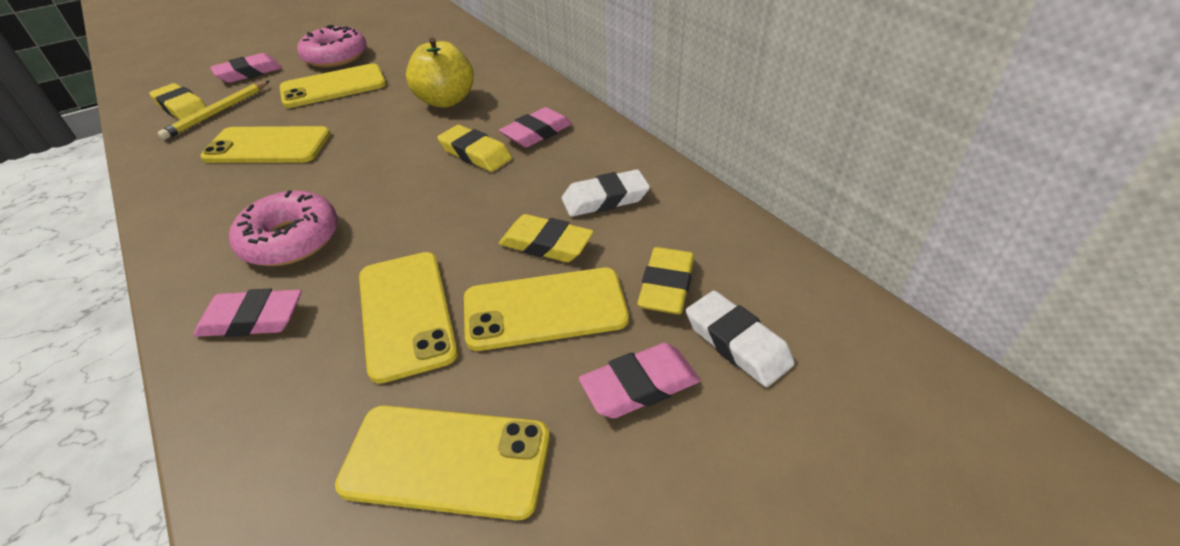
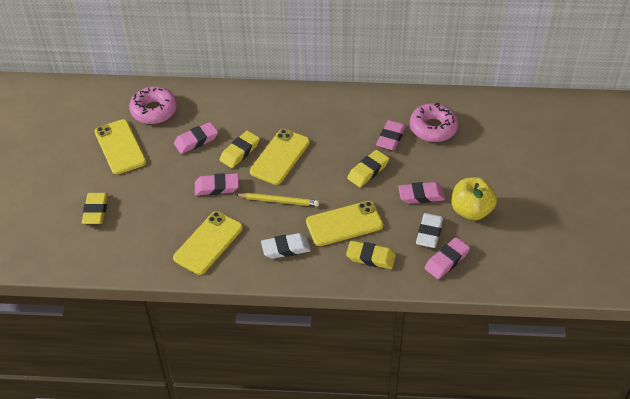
pink eraser: 4 -> 5
yellow phone: 5 -> 4

